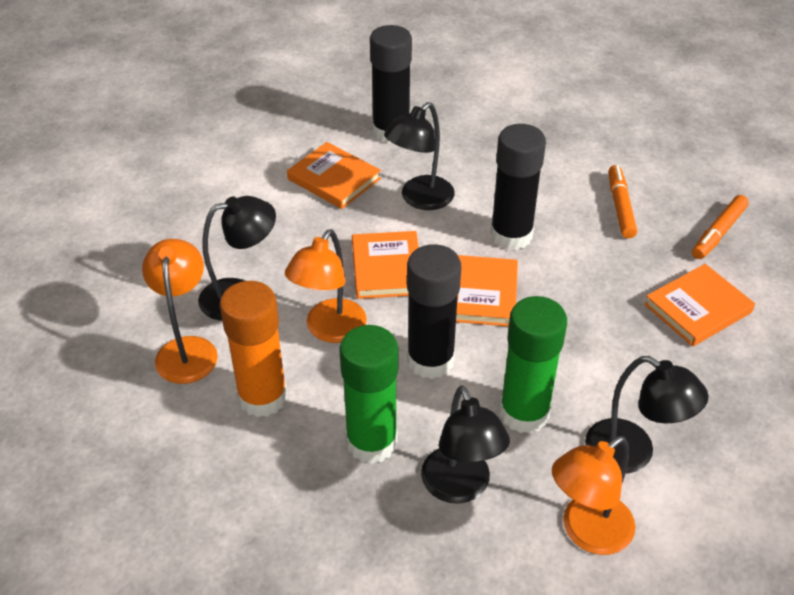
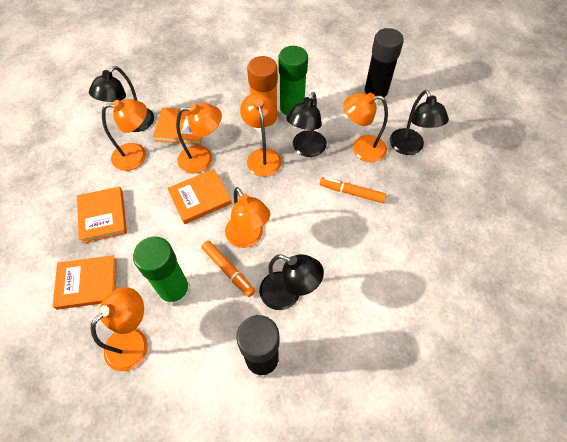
black glue stick: 3 -> 2
orange lamp: 3 -> 6

